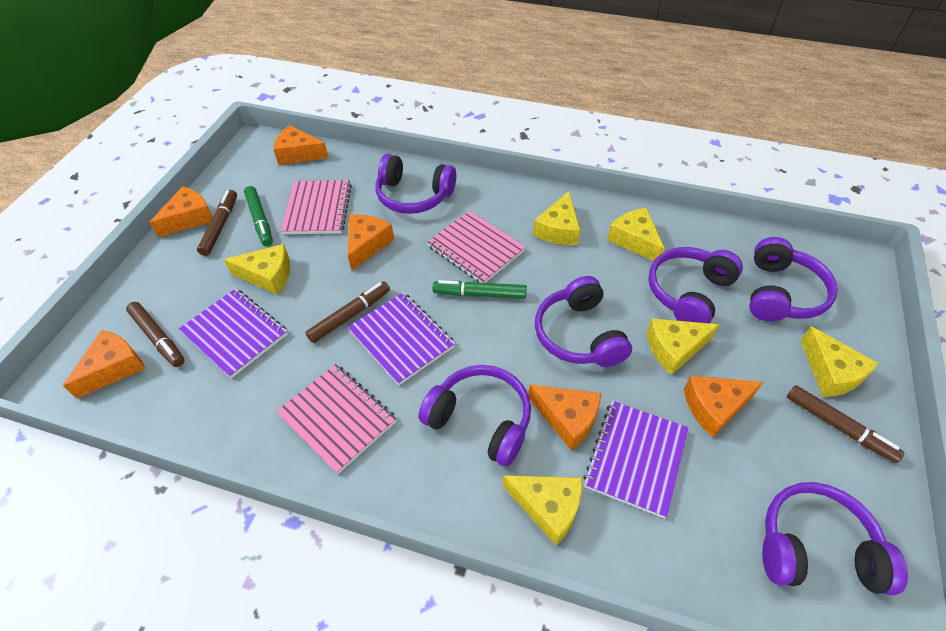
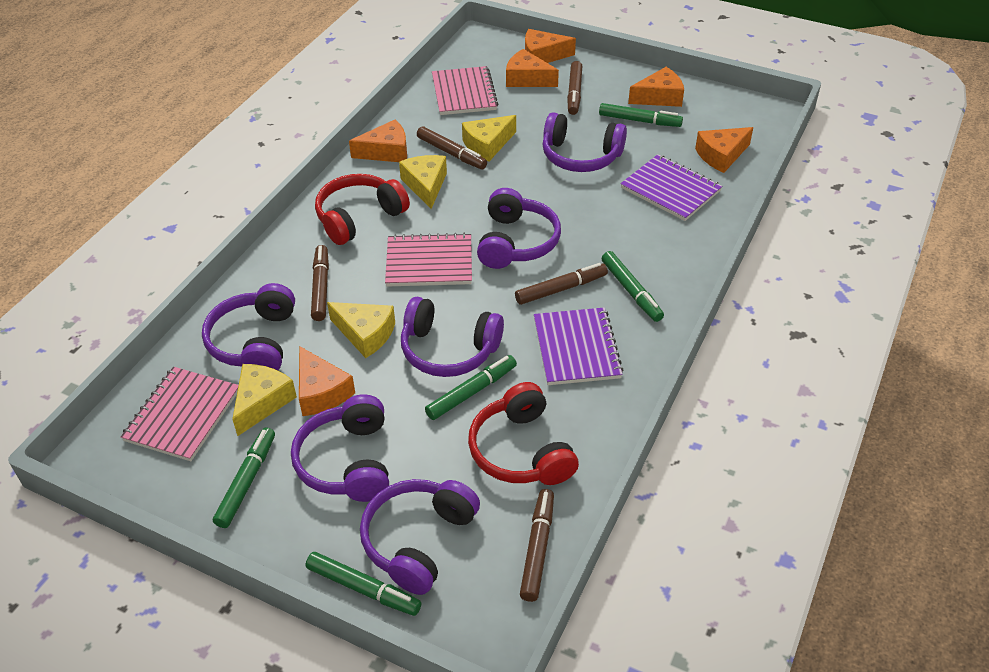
brown marker: 4 -> 5
green marker: 2 -> 5
purple notebook: 3 -> 2
red headphones: 0 -> 2
yellow cheese: 6 -> 4

